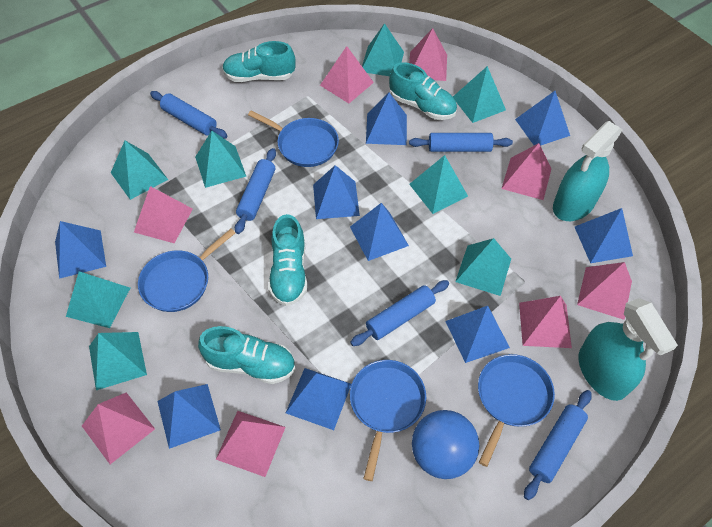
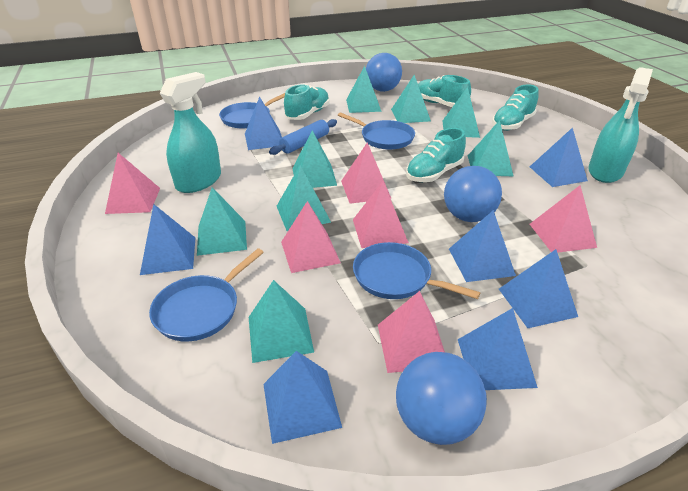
blue ball: 1 -> 3
blue pyramid: 9 -> 7
blue rolling pin: 5 -> 1
pink pyramid: 8 -> 6

